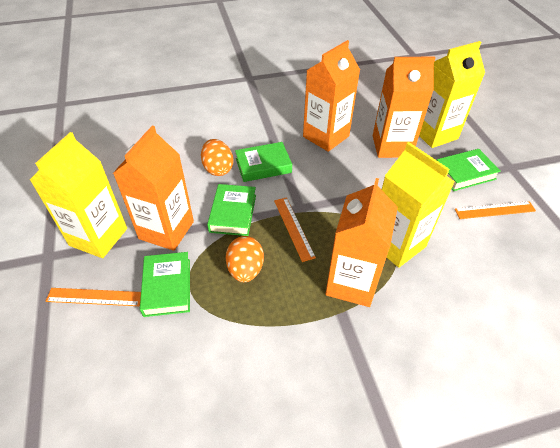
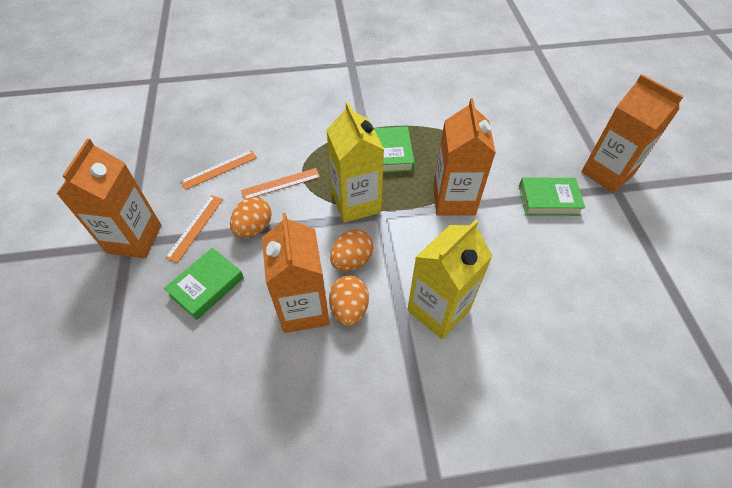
green book: 4 -> 3
orange egg: 2 -> 3
yellow carton: 3 -> 2

